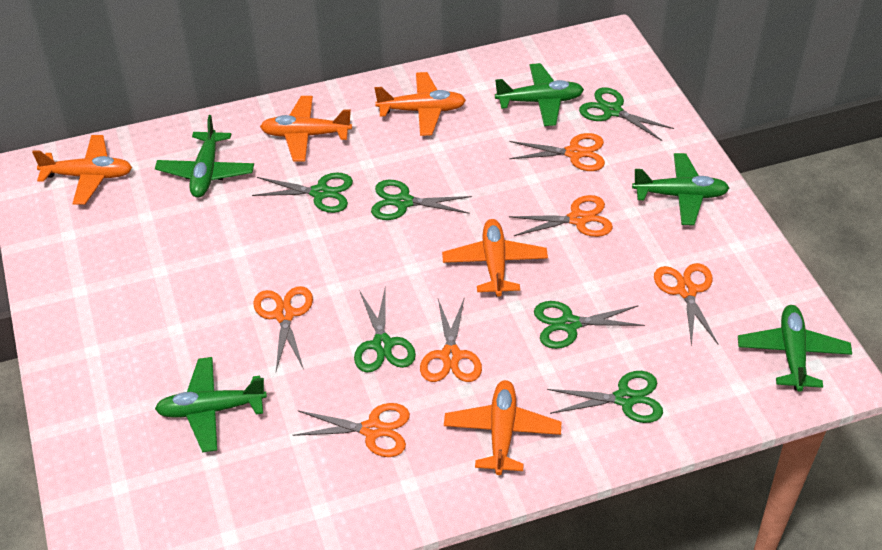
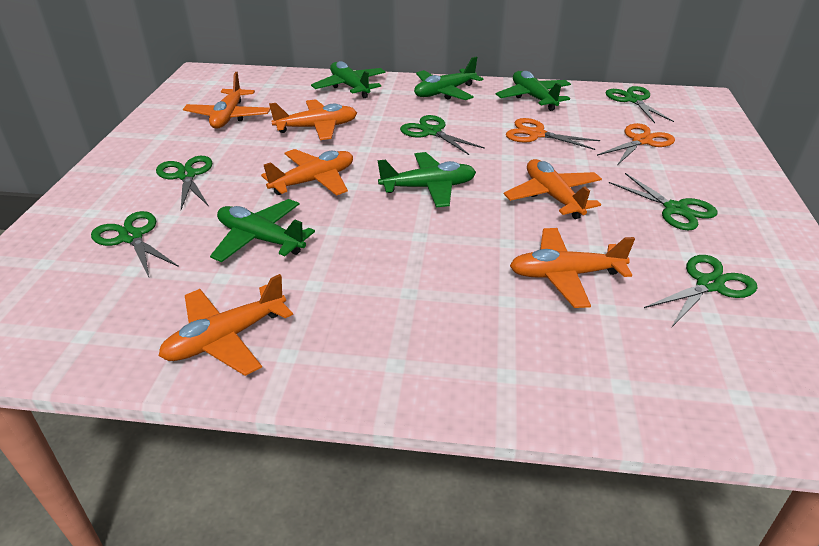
orange plane: 5 -> 6
orange scissors: 6 -> 2

